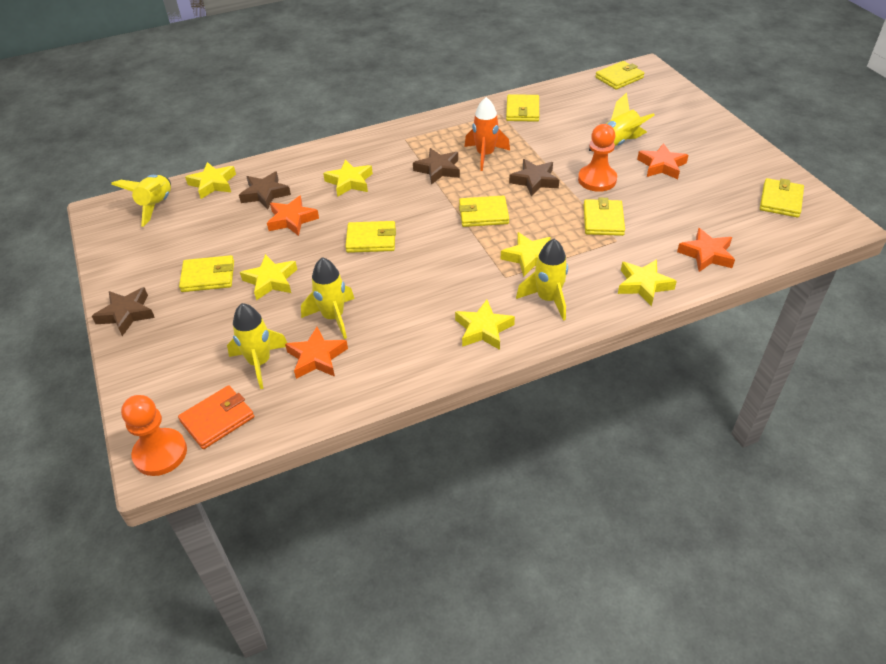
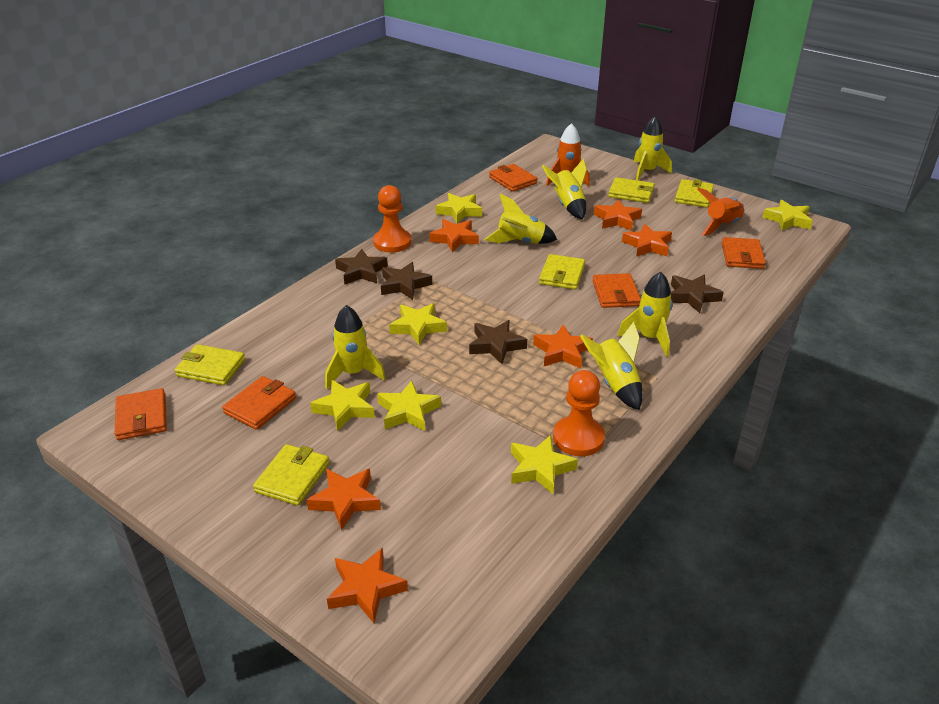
orange rocket: 1 -> 2
orange star: 4 -> 6
orange wallet: 1 -> 5
yellow rocket: 5 -> 6
yellow wallet: 7 -> 5

